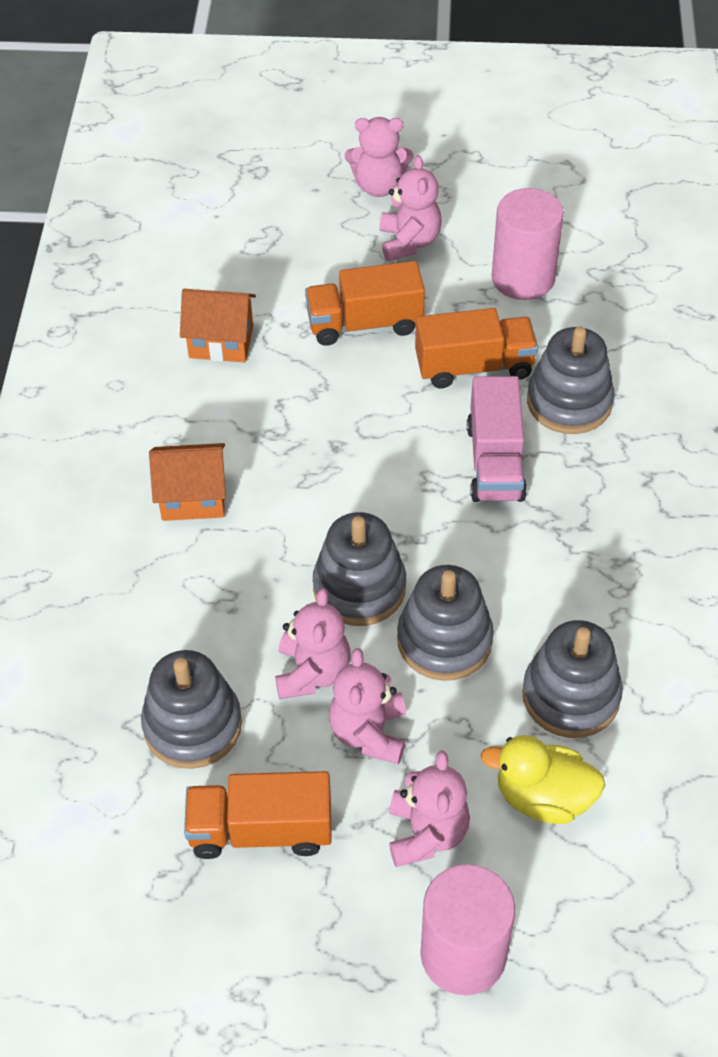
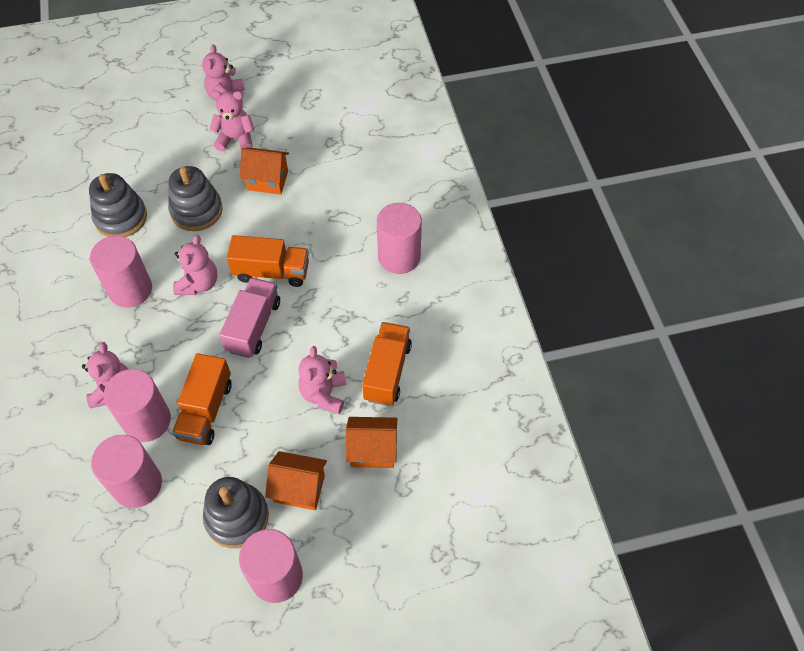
grey stacking toy: 5 -> 3
orange house: 2 -> 3
pink cylinder: 2 -> 5
yellow duck: 1 -> 0

